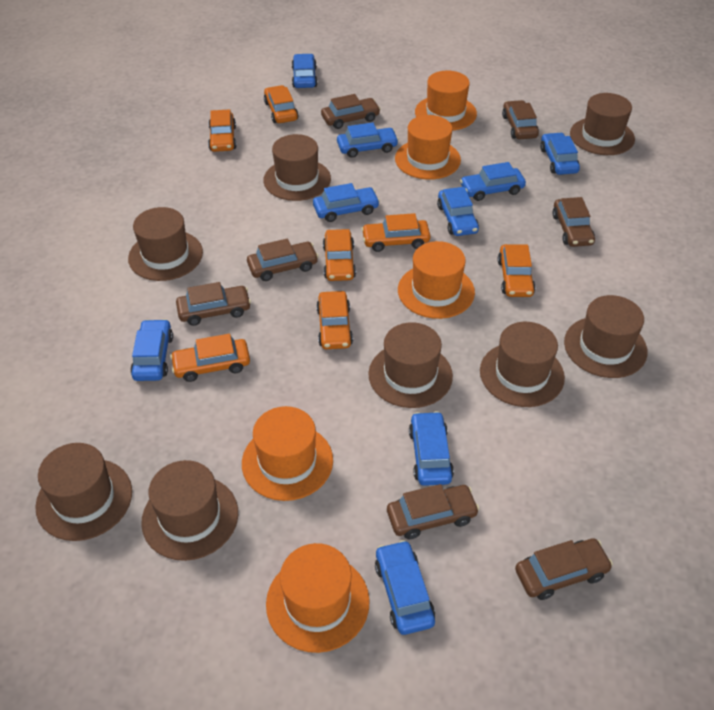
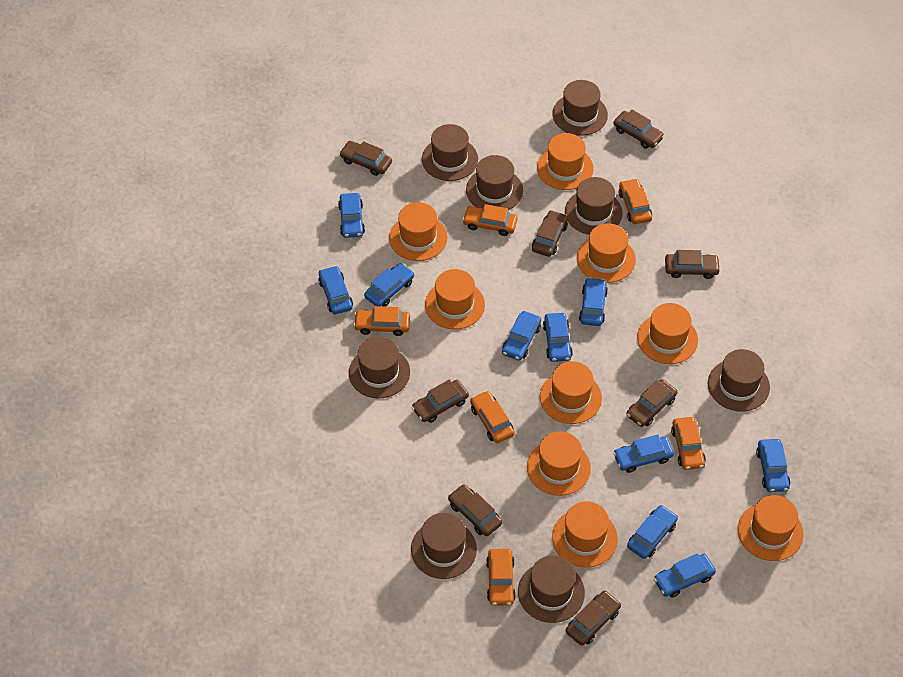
blue car: 9 -> 10
brown car: 7 -> 8
orange car: 7 -> 6
orange hat: 5 -> 9

